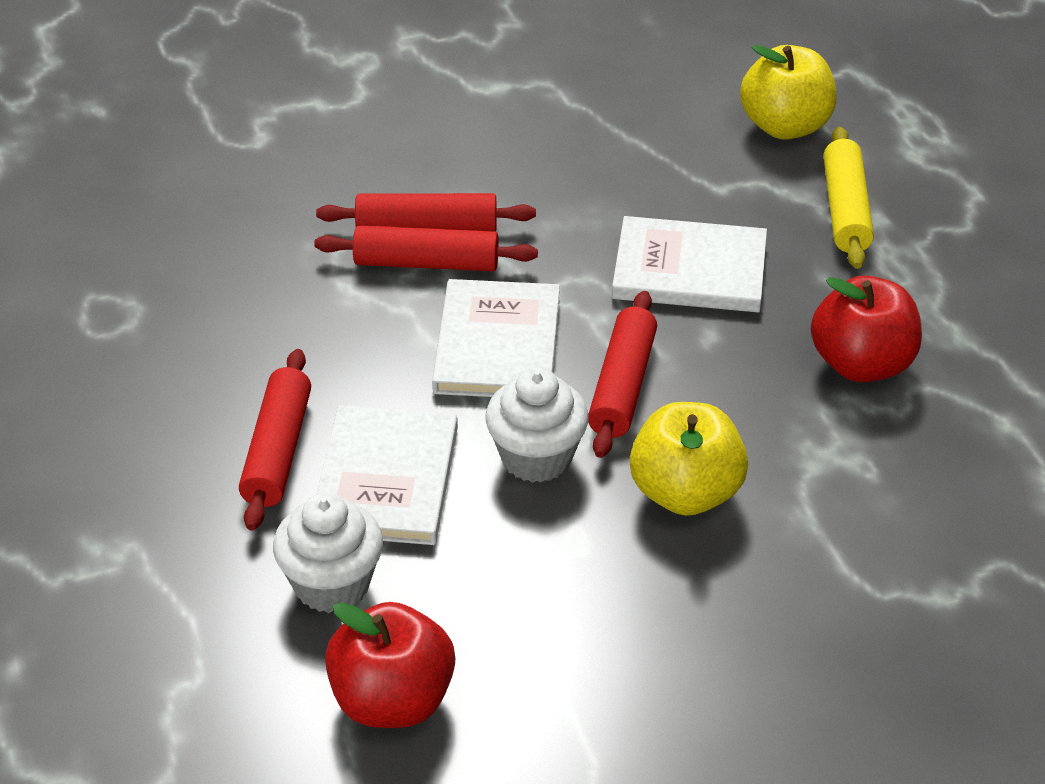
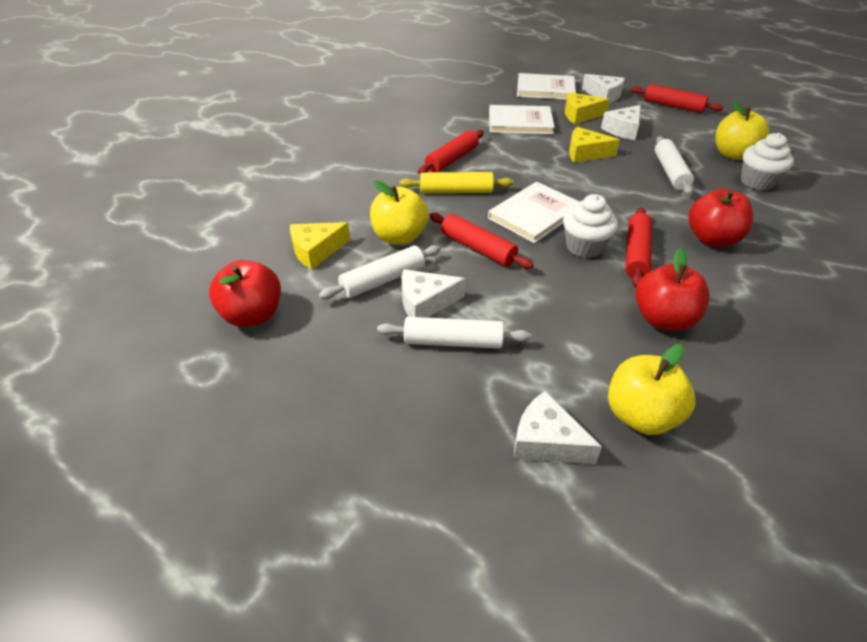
red apple: 2 -> 3
white cheese: 0 -> 4
white rolling pin: 0 -> 3
yellow apple: 2 -> 3
yellow cheese: 0 -> 3

